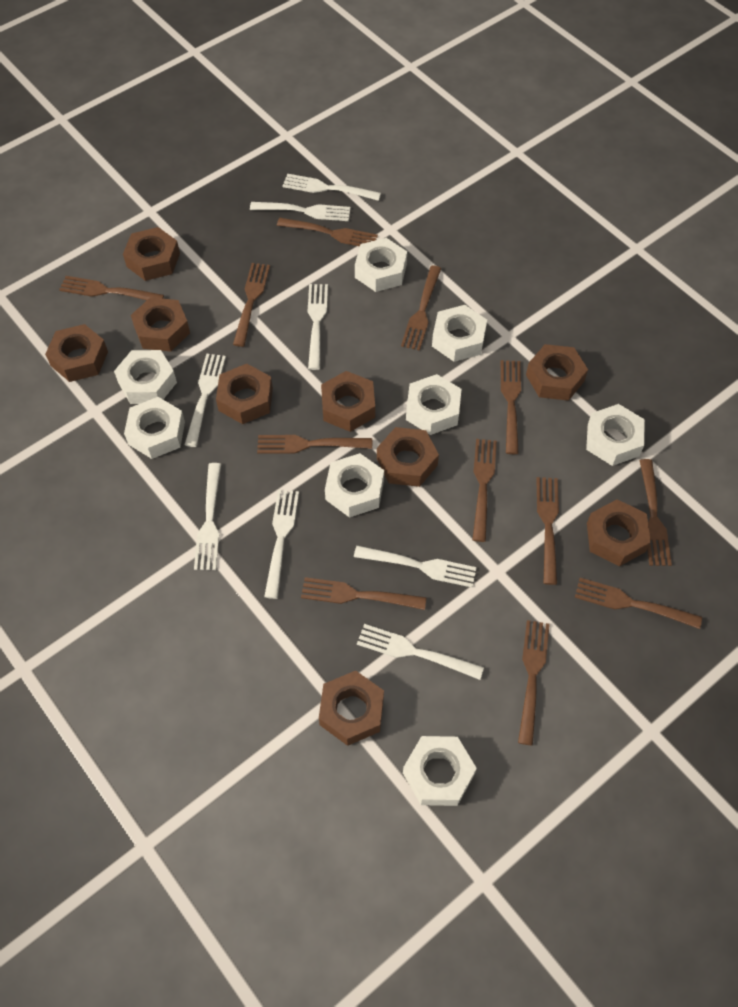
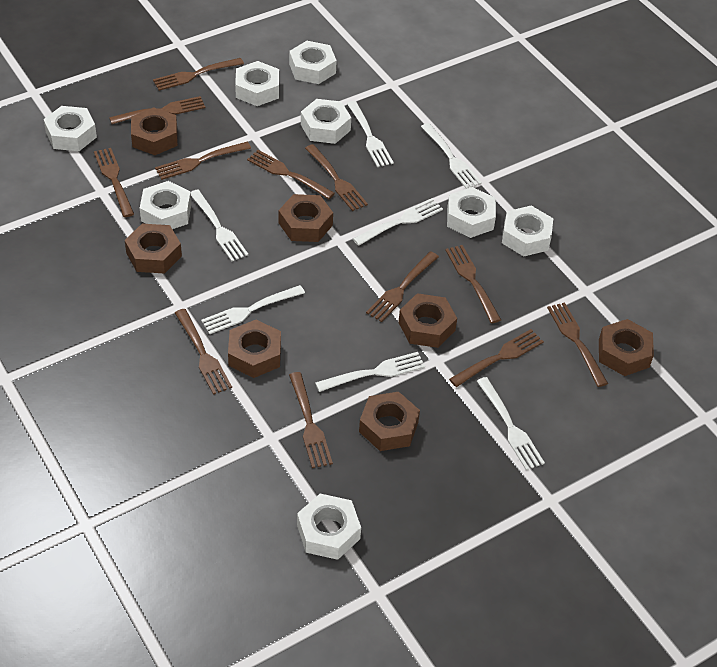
brown nut: 9 -> 7
white fork: 8 -> 7

